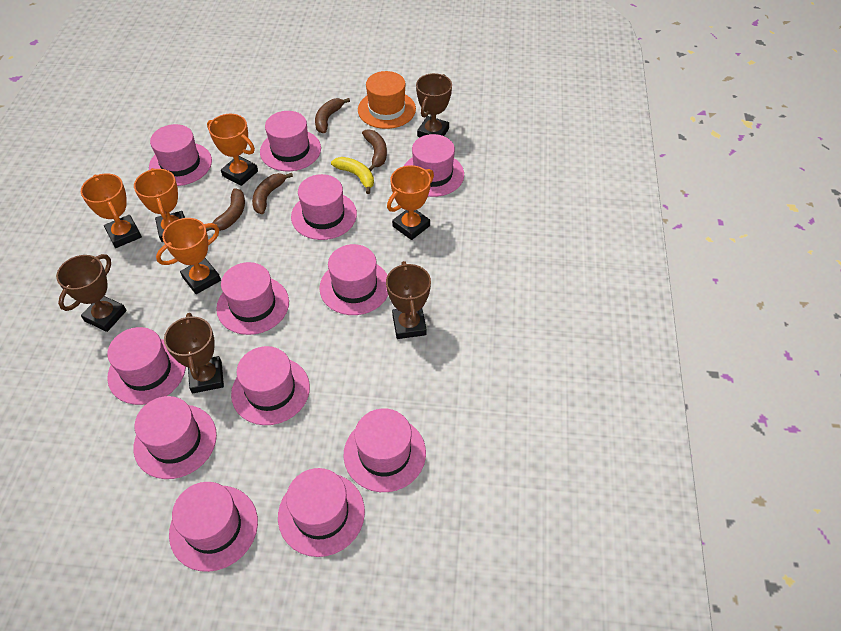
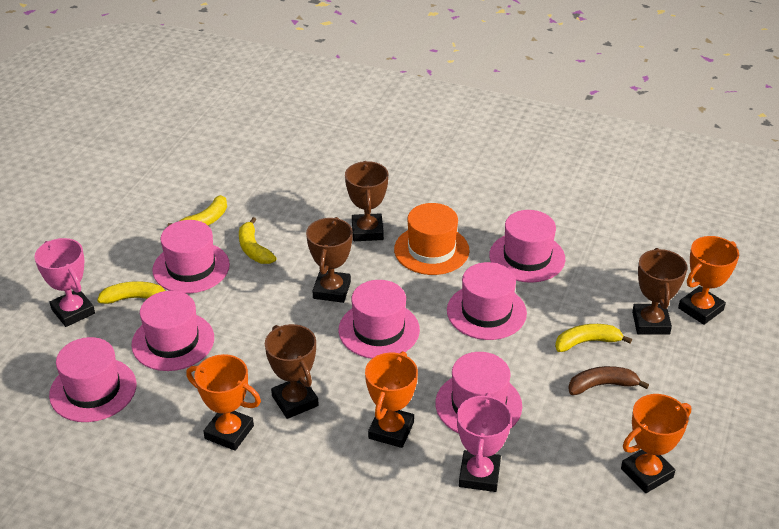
brown banana: 4 -> 1
orange trophy: 5 -> 4
pink hat: 12 -> 7
pink trophy: 0 -> 2
yellow banana: 1 -> 4

